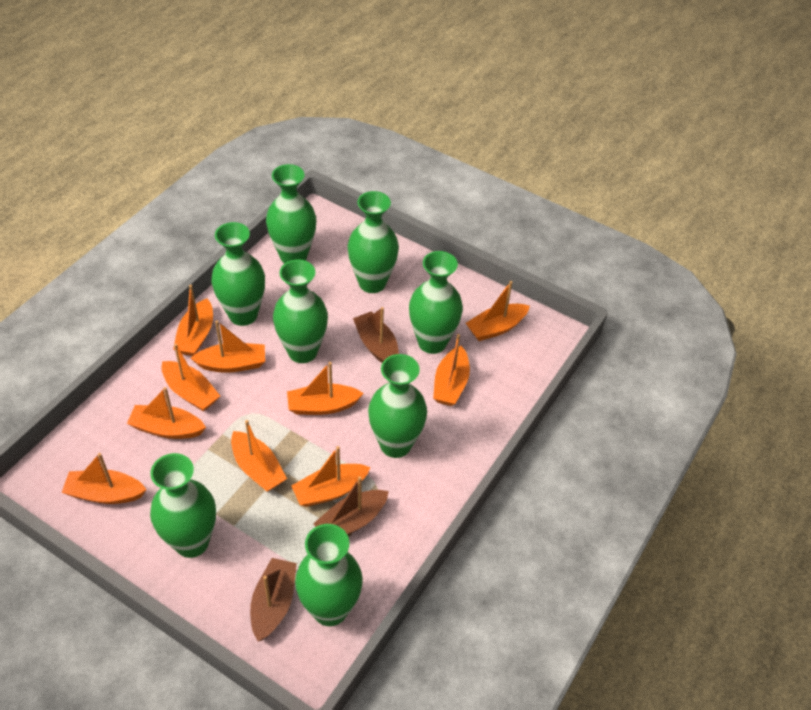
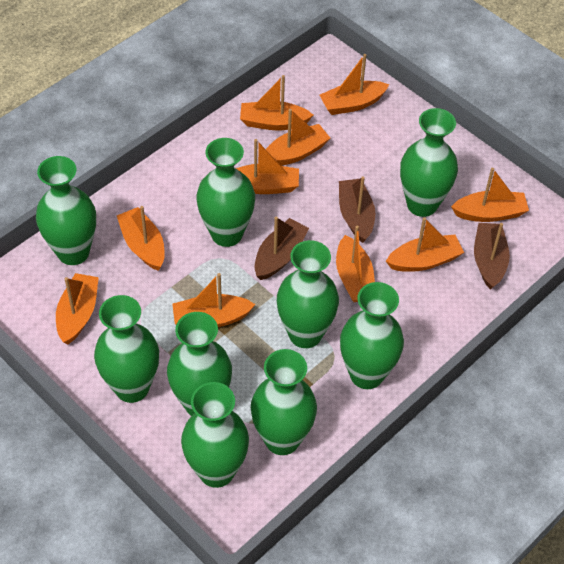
green vase: 8 -> 9

